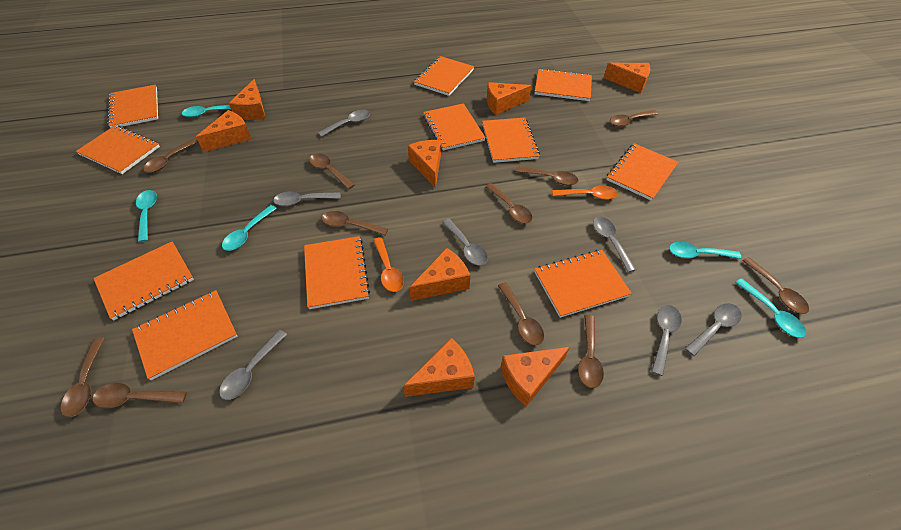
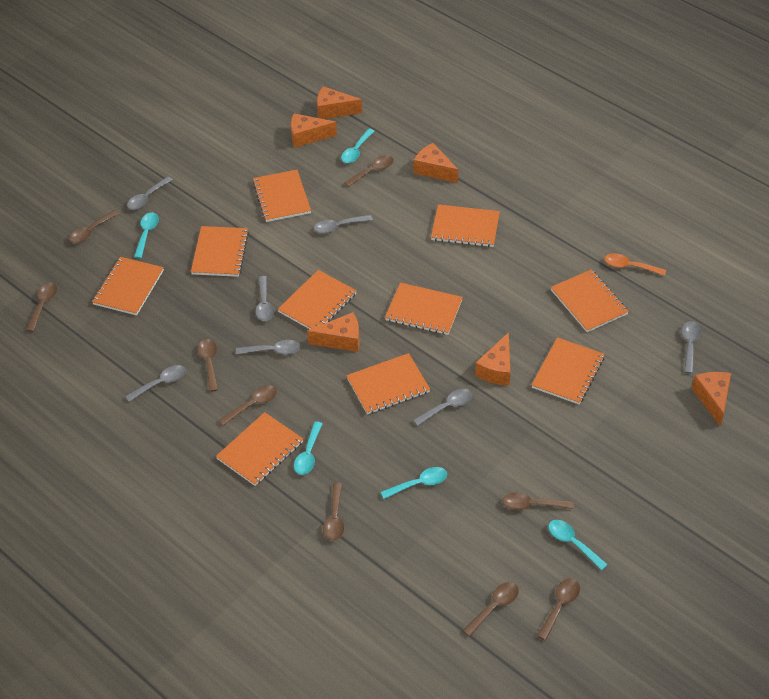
brown spoon: 11 -> 9
orange cheese: 8 -> 6
orange notebook: 11 -> 10
orange spoon: 2 -> 1

